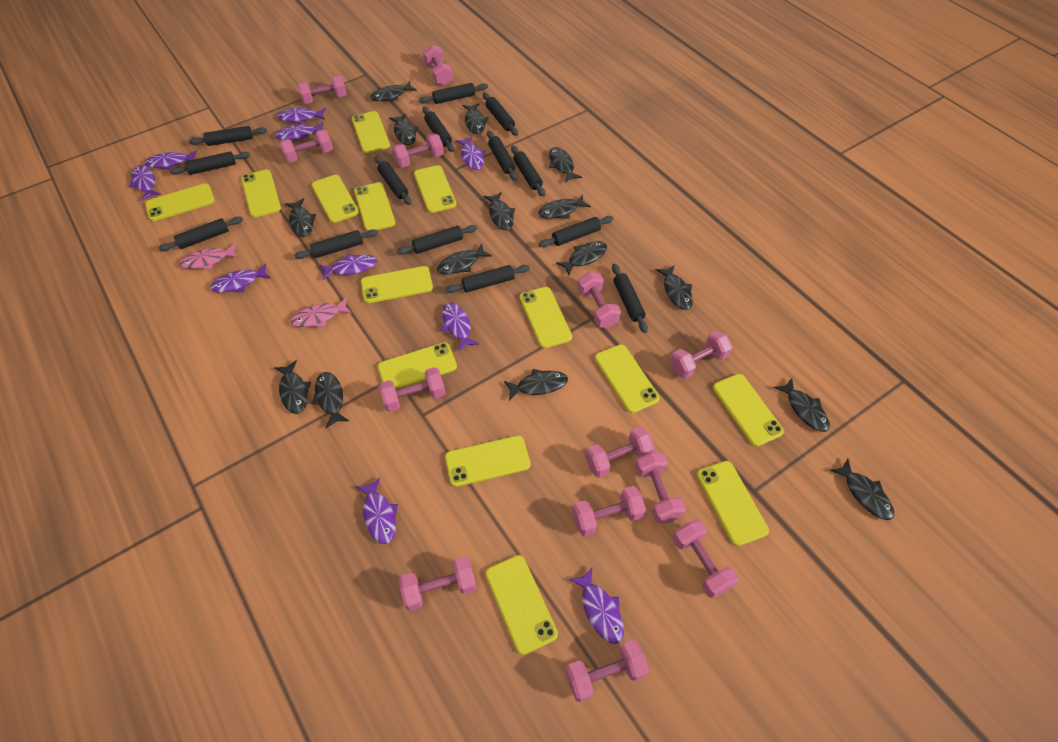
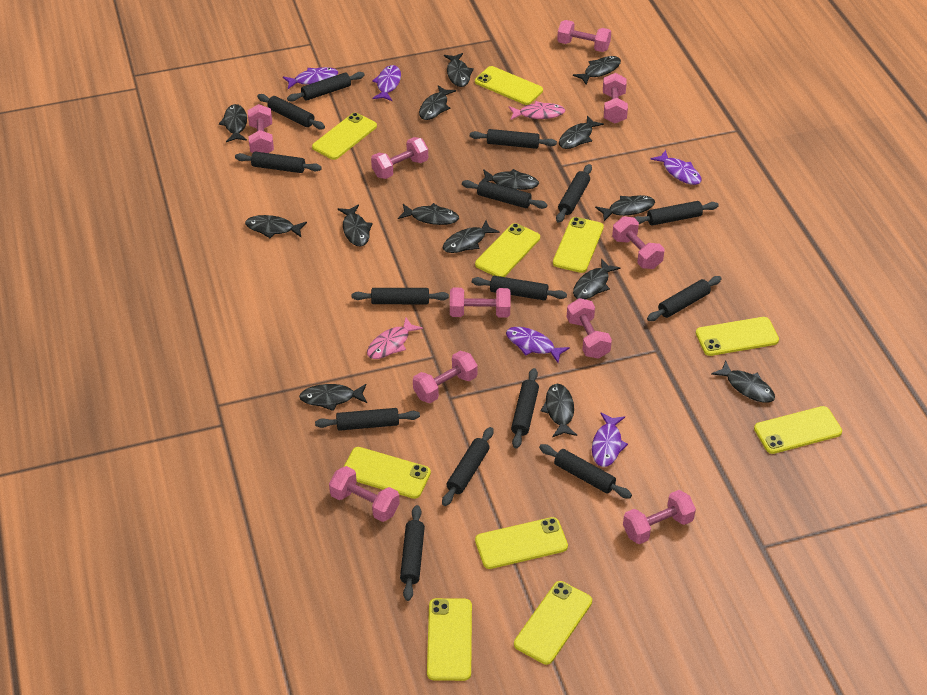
black rolling pin: 14 -> 15
pink dumbbell: 13 -> 10
purple fish: 10 -> 5
yellow phone: 14 -> 10

